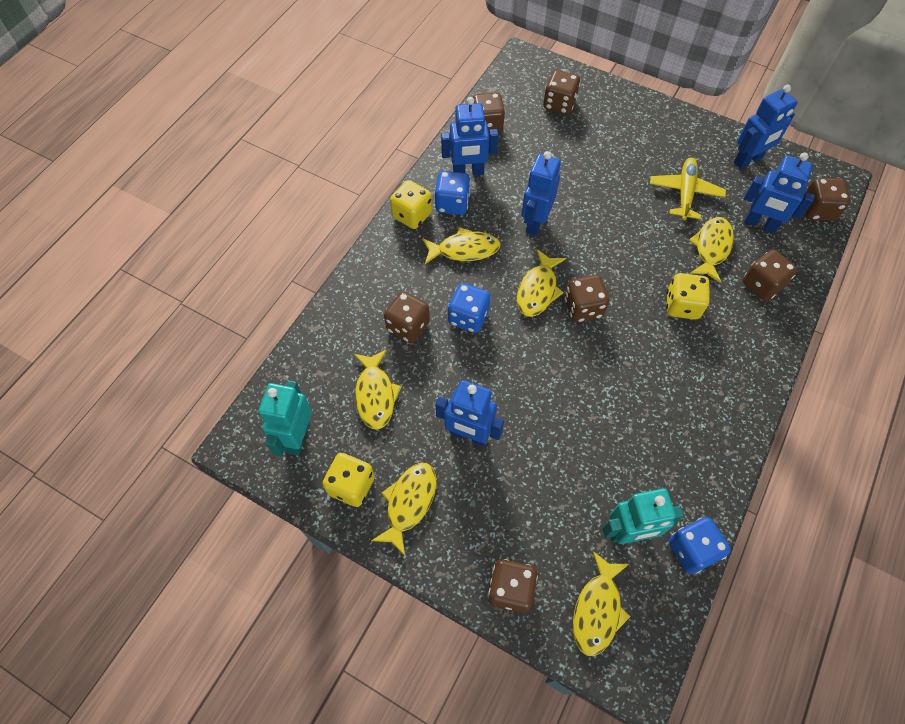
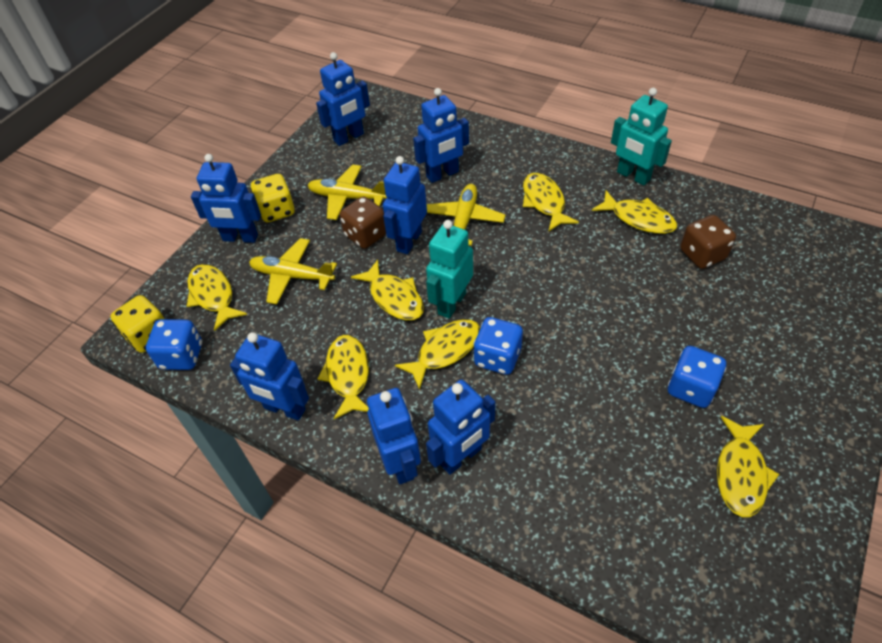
blue robot: 5 -> 7
brown dice: 7 -> 2
yellow dice: 3 -> 2
yellow fish: 6 -> 7
yellow plane: 1 -> 3

